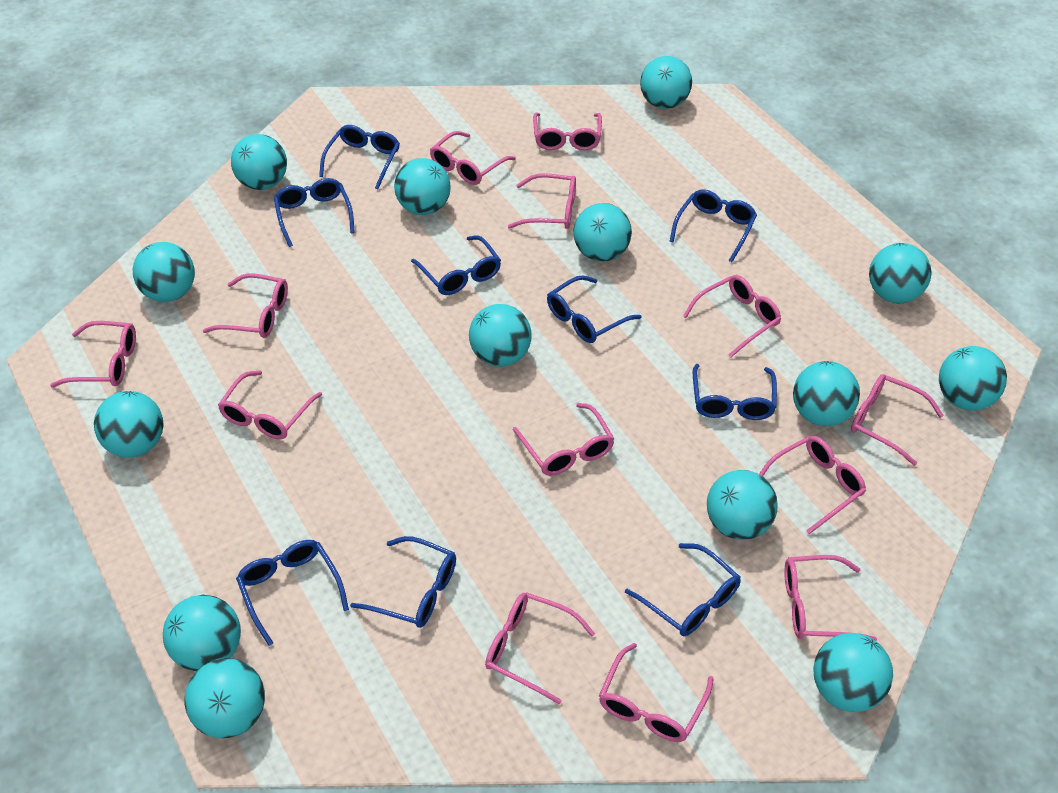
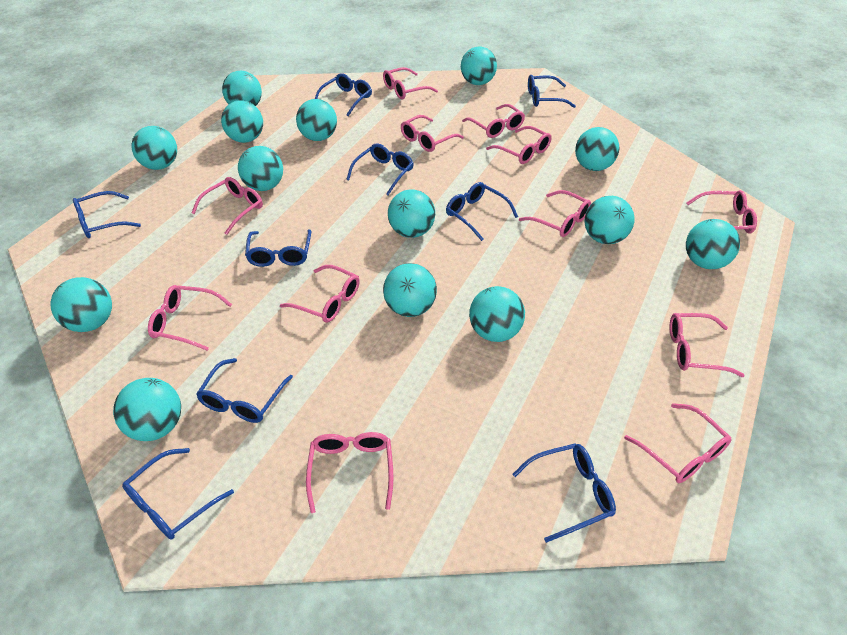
pink glasses: 13 -> 12

